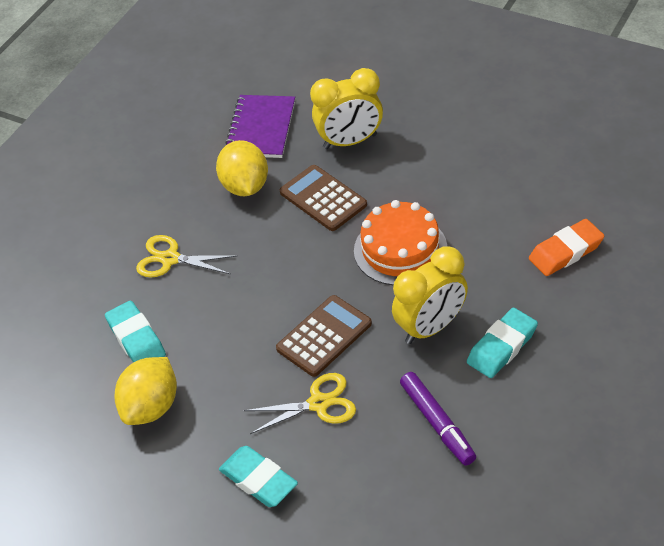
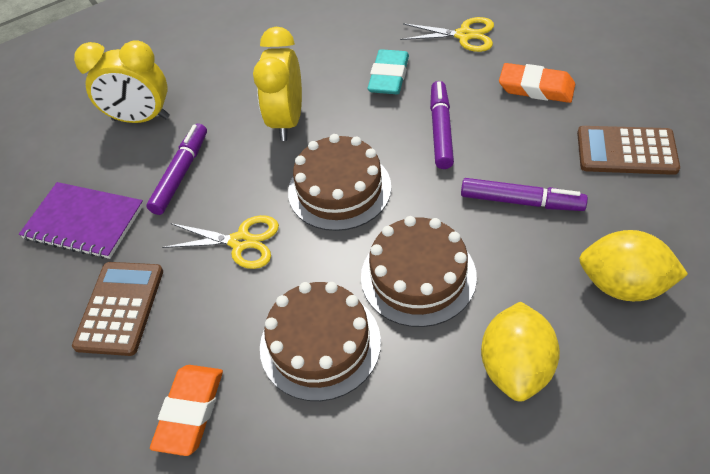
brown cake: 0 -> 3
orange cake: 1 -> 0
orange eraser: 1 -> 2
purple marker: 1 -> 3
turquoise eraser: 3 -> 1

